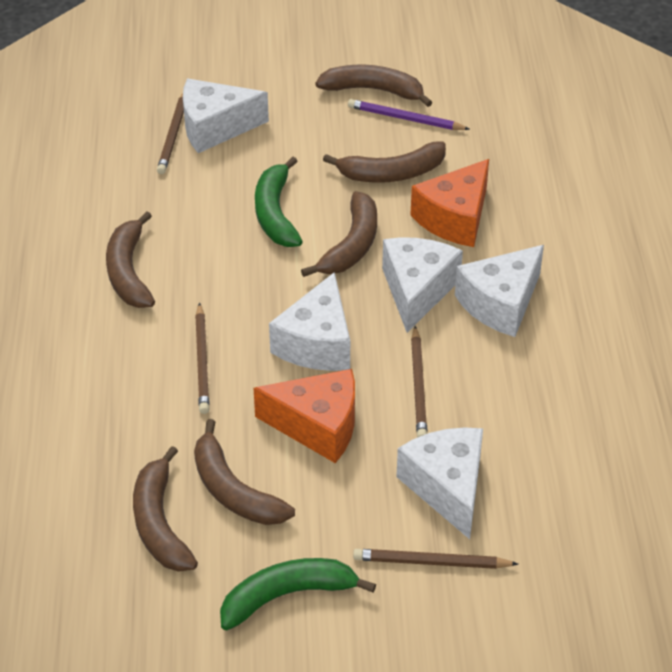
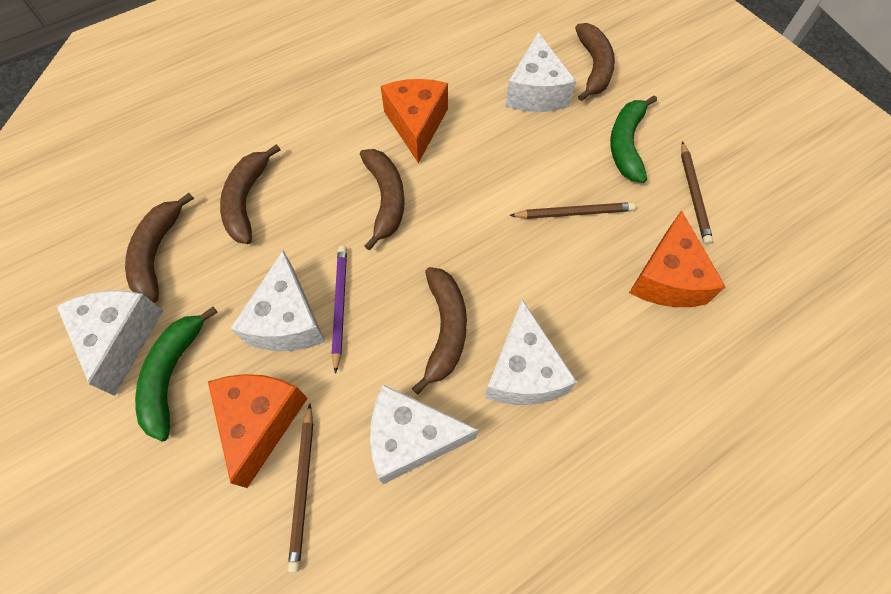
brown banana: 6 -> 5
brown pencil: 4 -> 3
orange cheese: 2 -> 3

